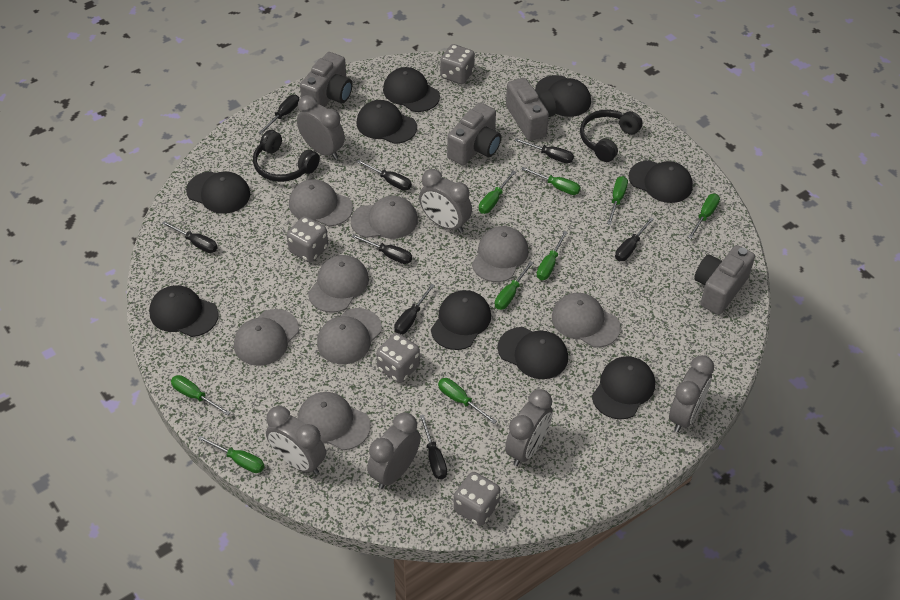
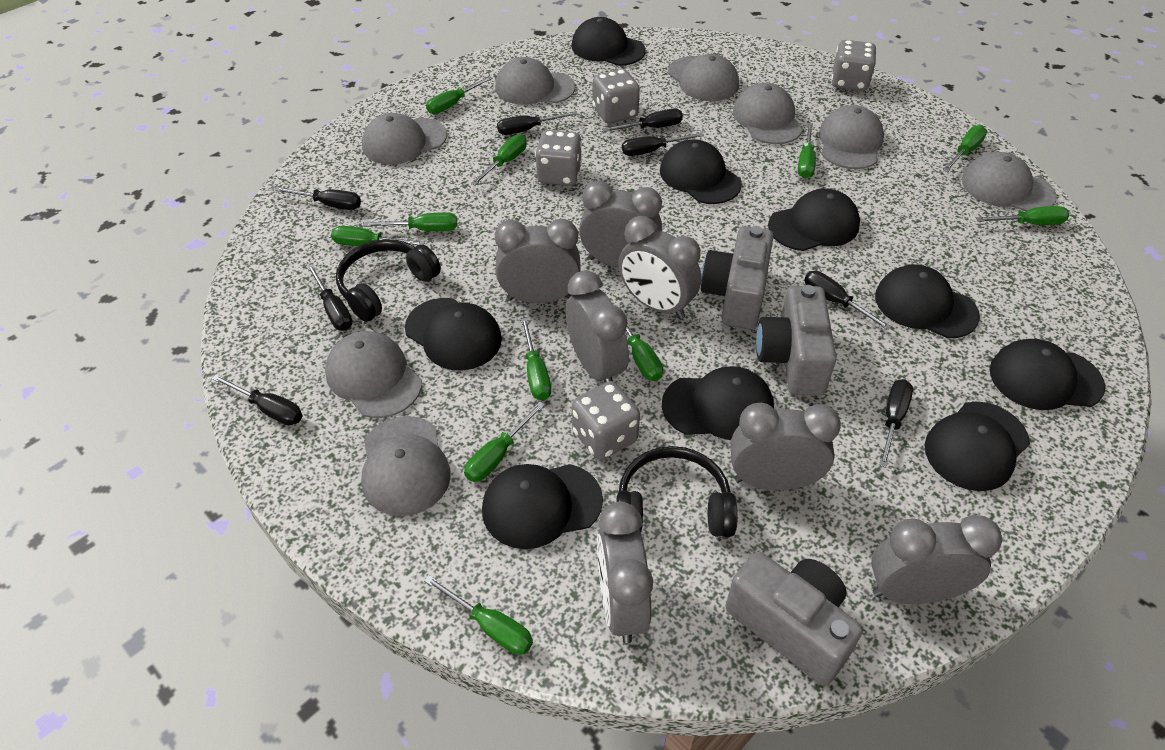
green screwdriver: 9 -> 11
grey camera: 4 -> 3
grey clock: 6 -> 7

